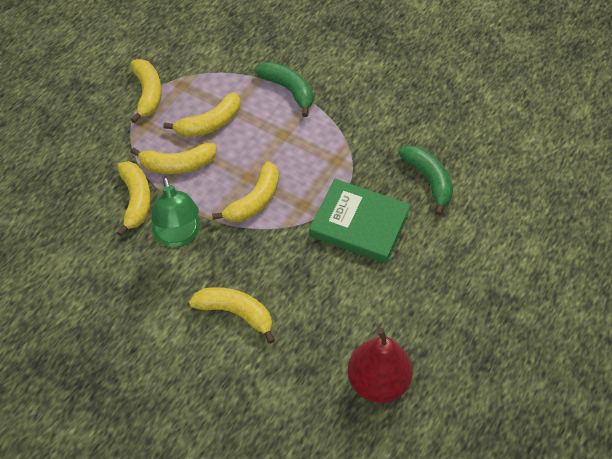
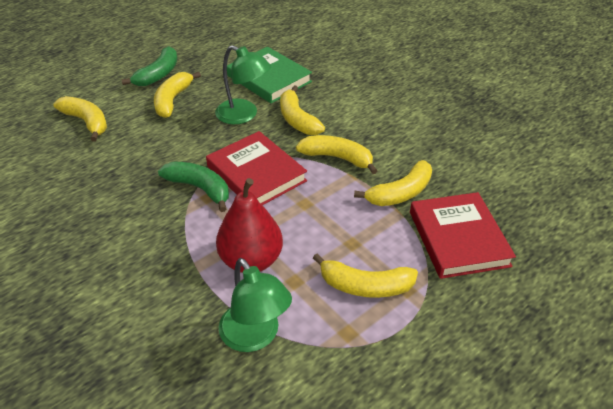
green lamp: 1 -> 2
red book: 0 -> 2

